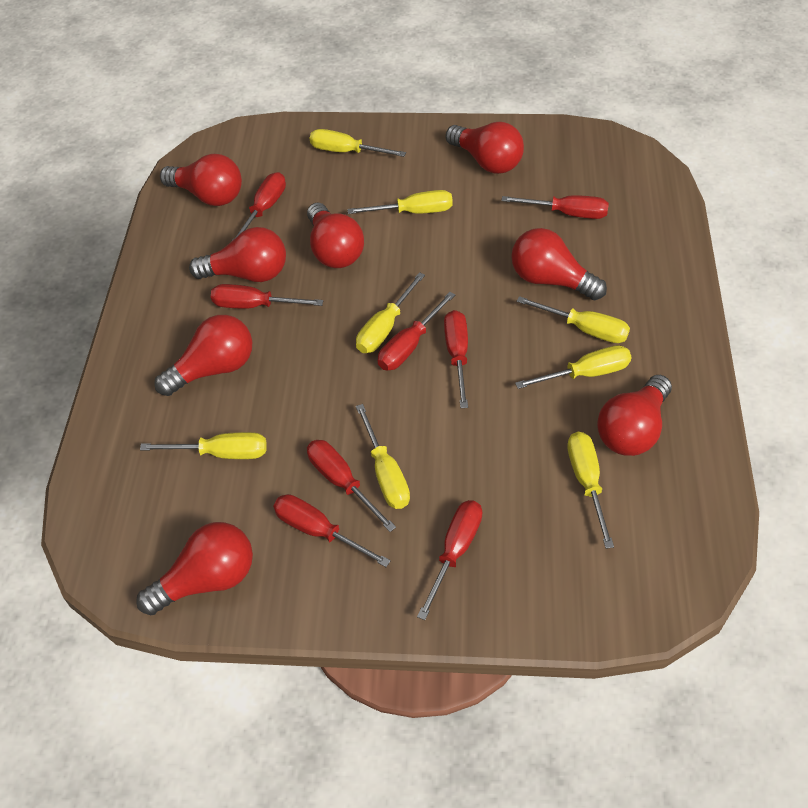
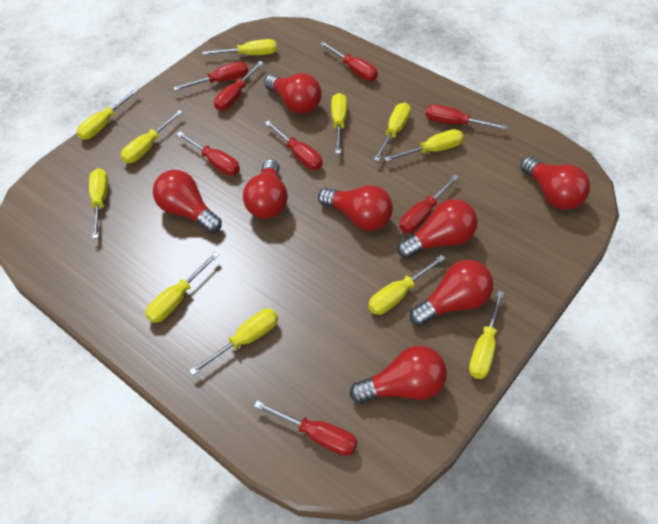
yellow screwdriver: 8 -> 11

